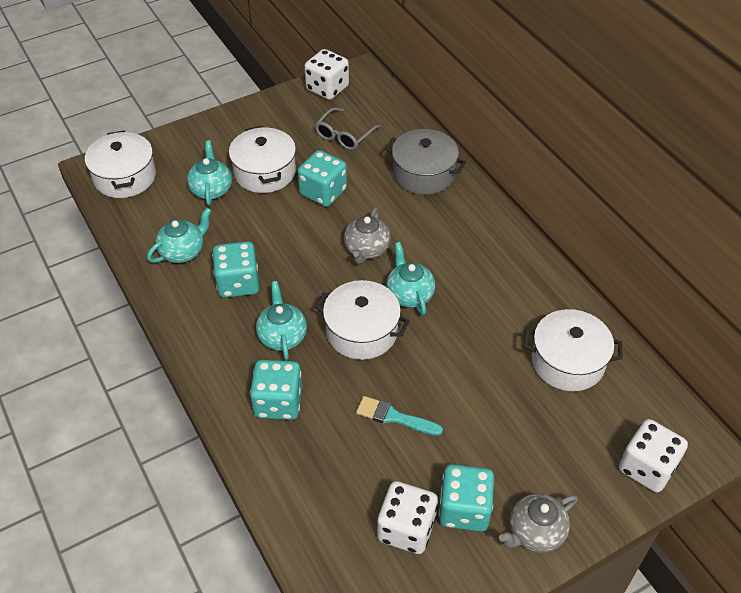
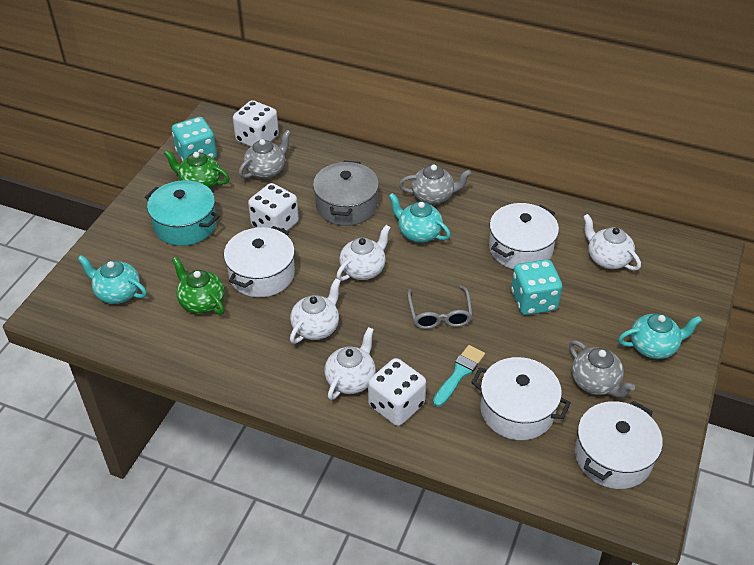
green teapot: 0 -> 2
grey teapot: 2 -> 3
turquoise dice: 4 -> 2
turquoise pot: 0 -> 1
turquoise teapot: 4 -> 3
white teapot: 0 -> 4

